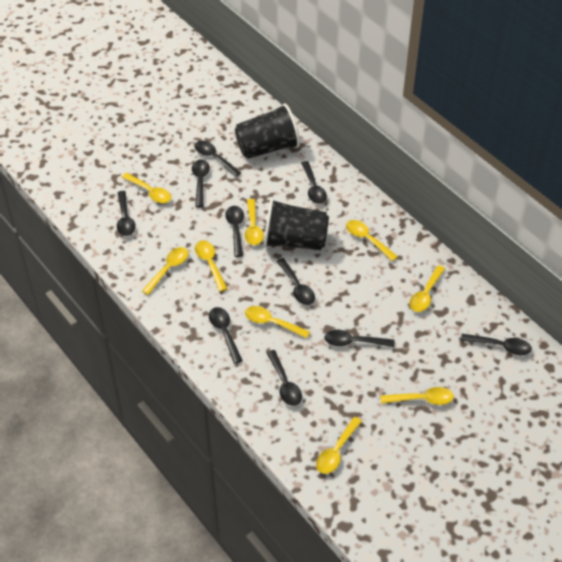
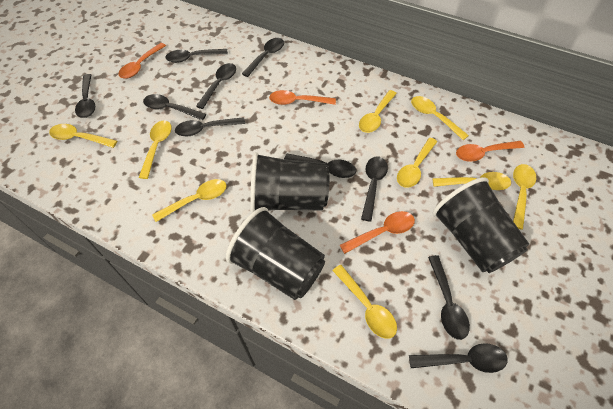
black cup: 2 -> 3
orange spoon: 0 -> 4

